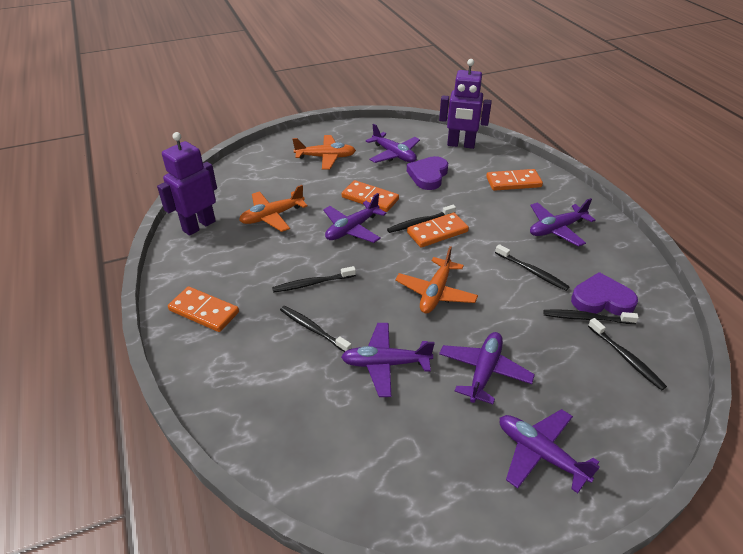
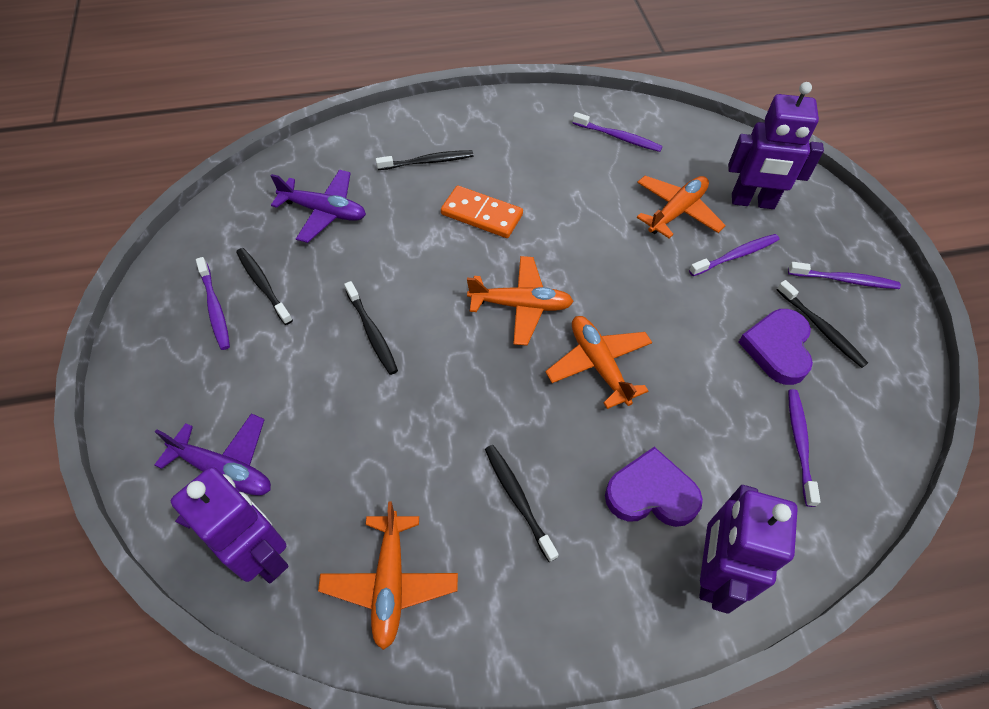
black toothbrush: 6 -> 5
orange domino: 4 -> 1
orange plane: 3 -> 4
purple plane: 6 -> 2
purple robot: 2 -> 3
purple toothbrush: 0 -> 5

